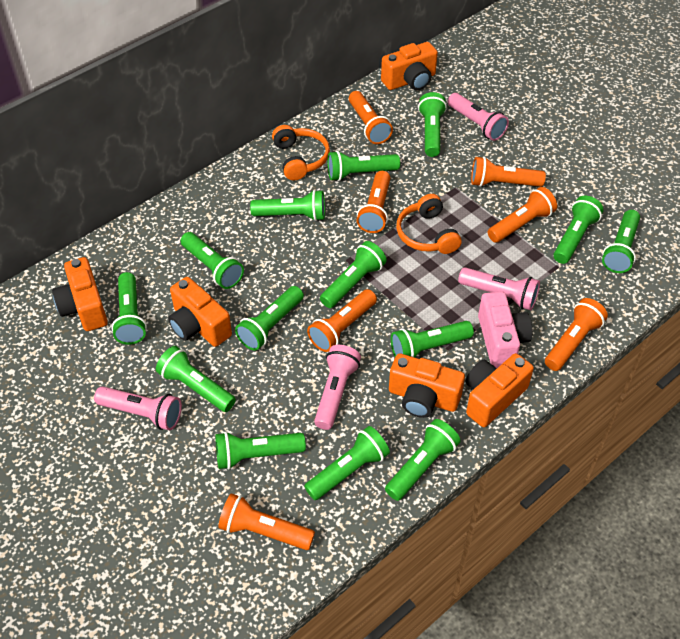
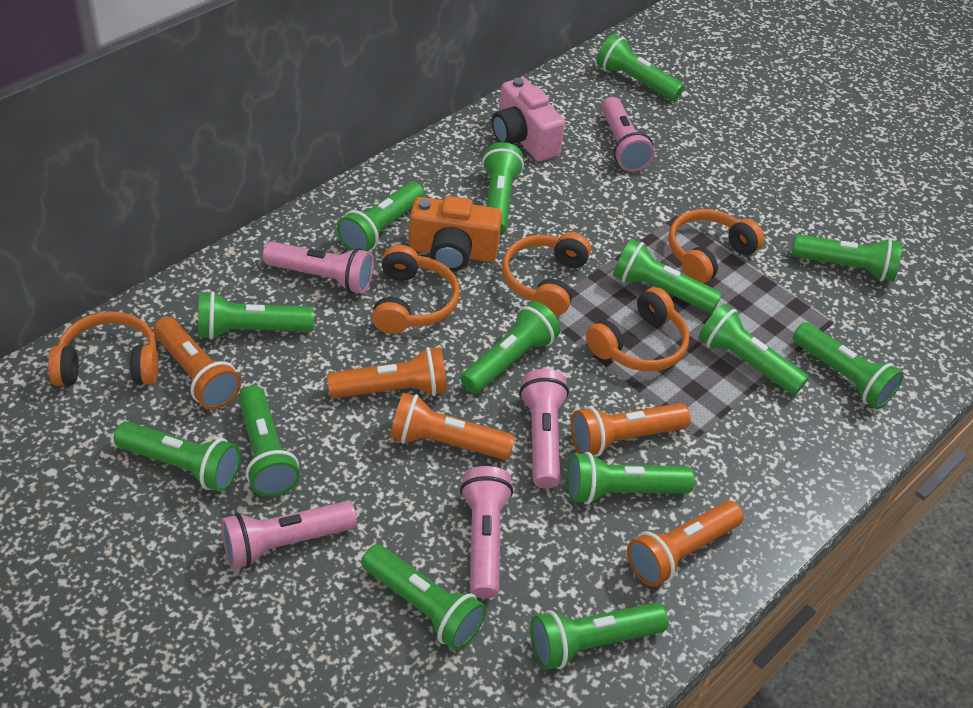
orange camera: 5 -> 1
orange flashlight: 7 -> 5
orange headphones: 2 -> 5
pink flashlight: 4 -> 5

